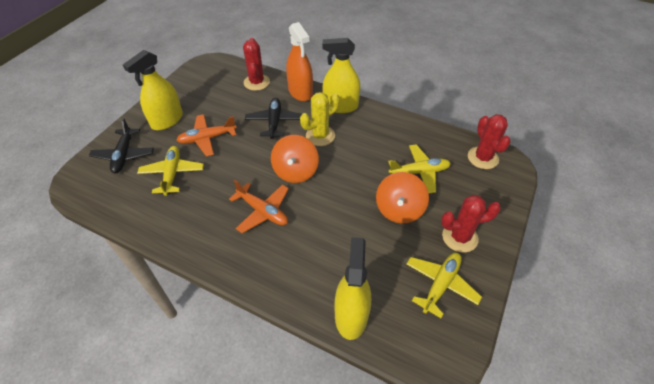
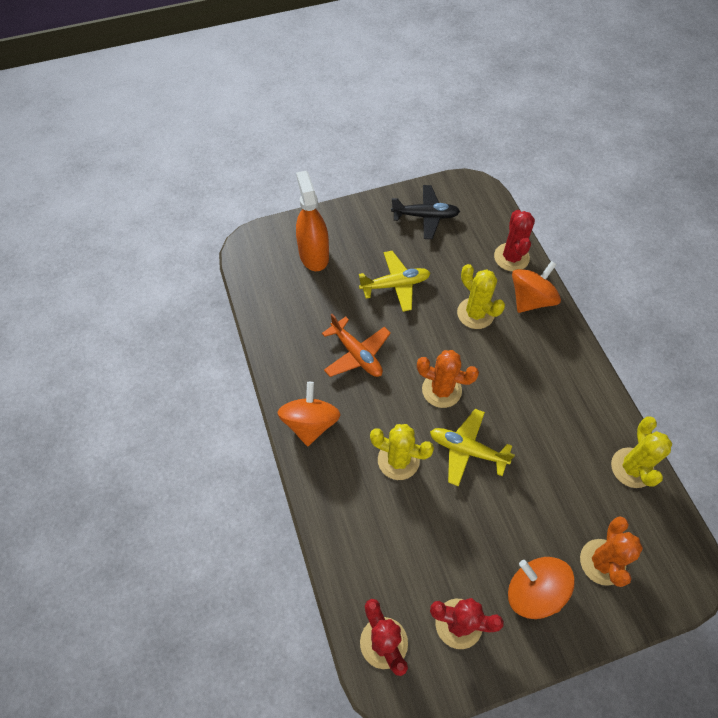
black plane: 2 -> 1
orange cactus: 0 -> 2
orange plane: 2 -> 1
orange spinning top: 2 -> 3
yellow cactus: 1 -> 3
yellow plane: 3 -> 2
yellow spray bottle: 3 -> 0

